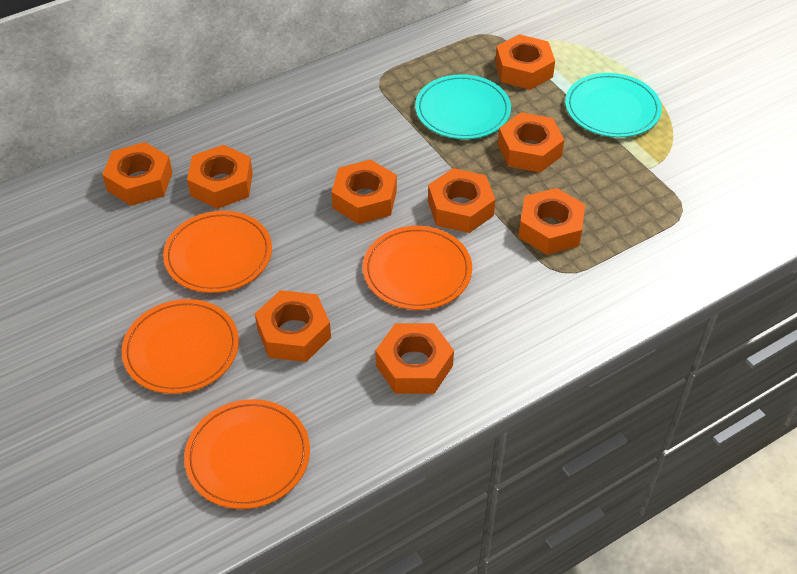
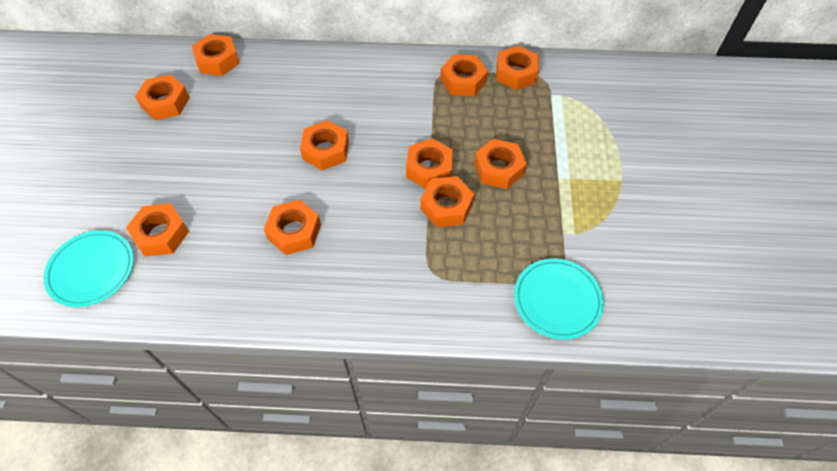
orange nut: 9 -> 10
orange plate: 4 -> 0

